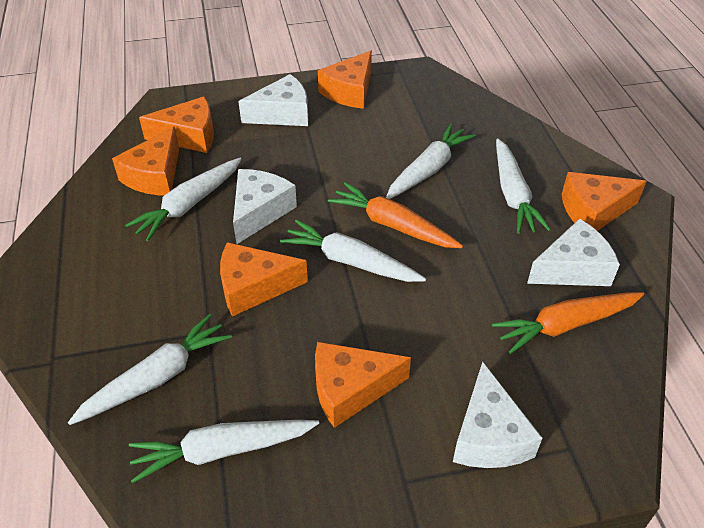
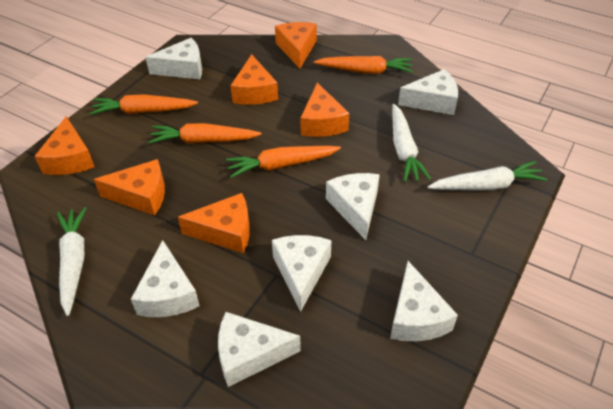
orange carrot: 2 -> 4
white carrot: 6 -> 3
white cheese: 4 -> 7

